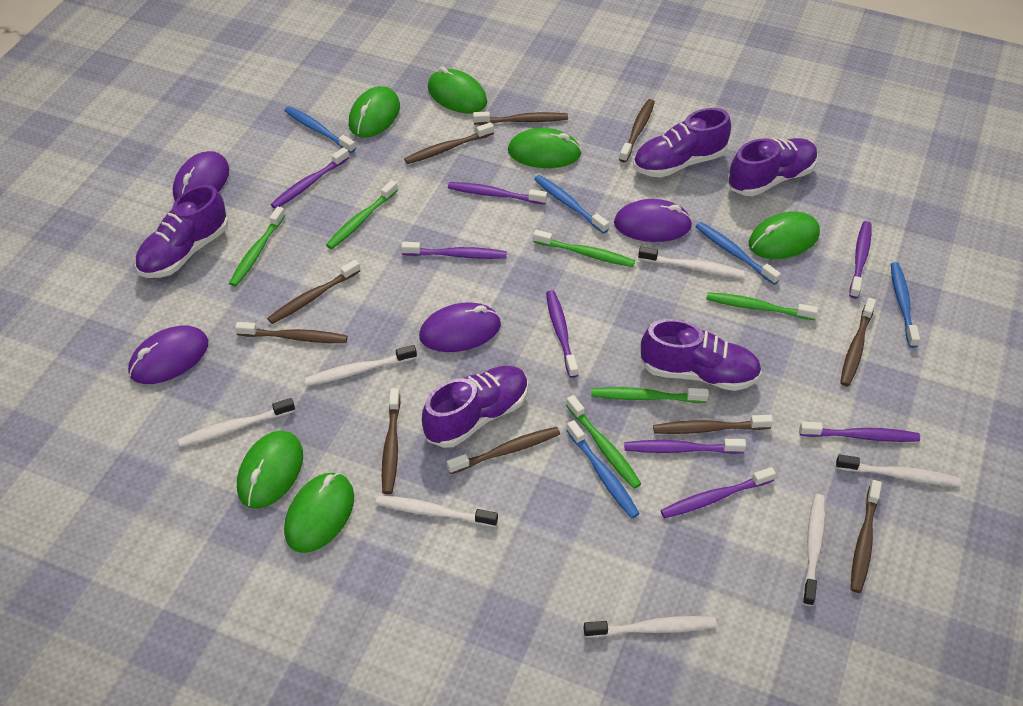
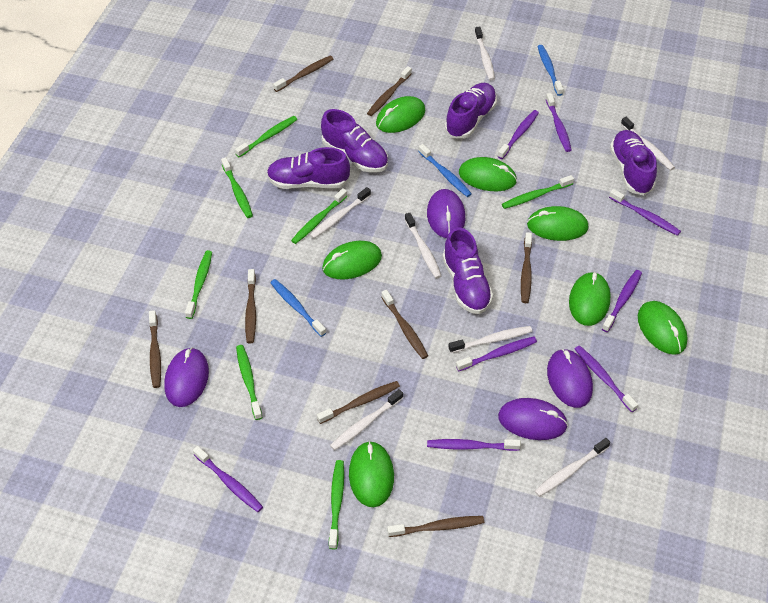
blue toothbrush: 5 -> 3
brown toothbrush: 10 -> 8
green mouse: 6 -> 7
green toothbrush: 6 -> 7

